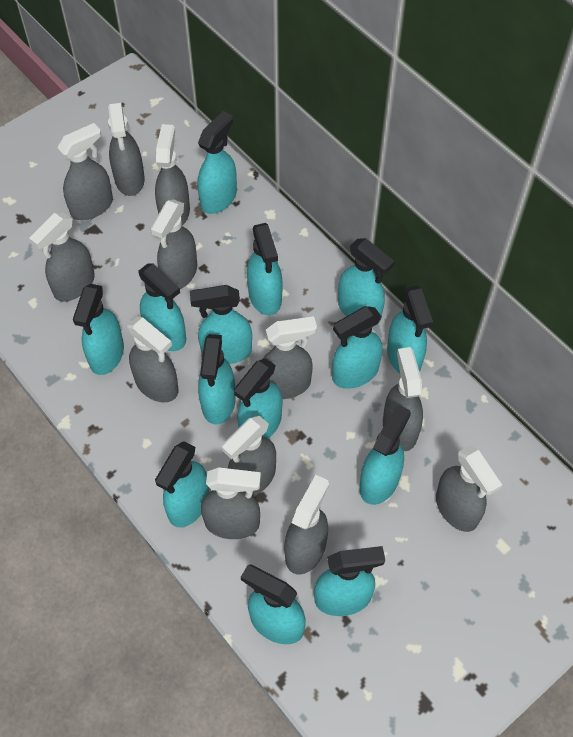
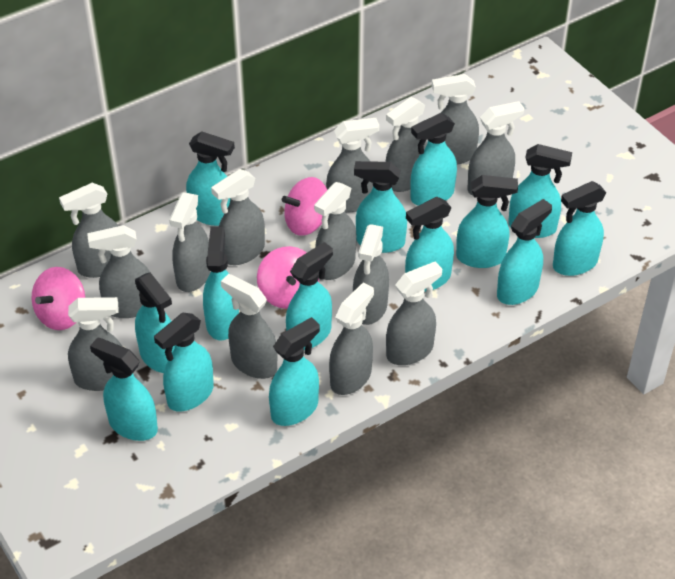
grey spray bottle: 12 -> 14
pink spinning top: 0 -> 3

